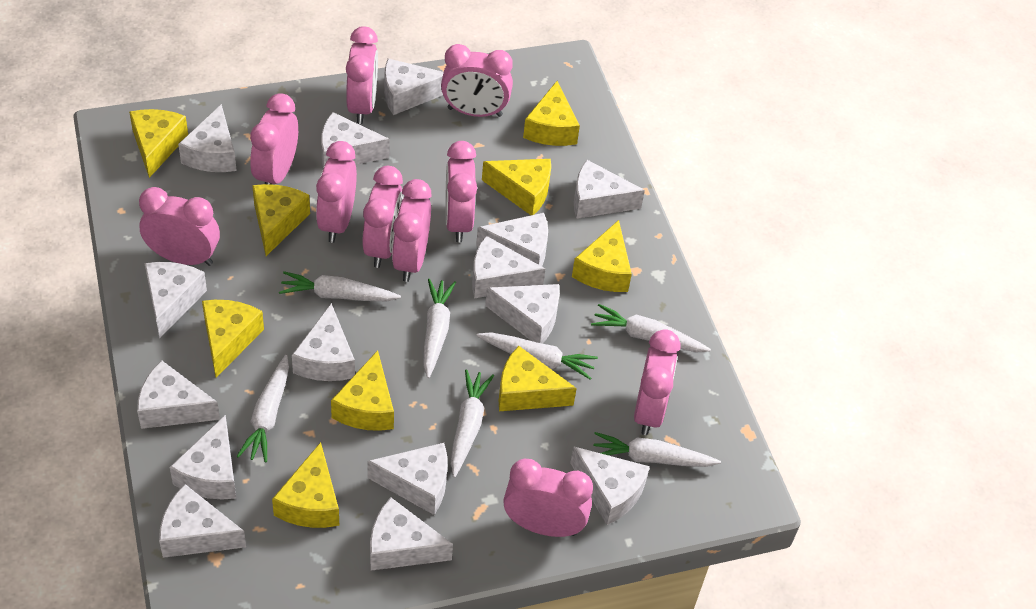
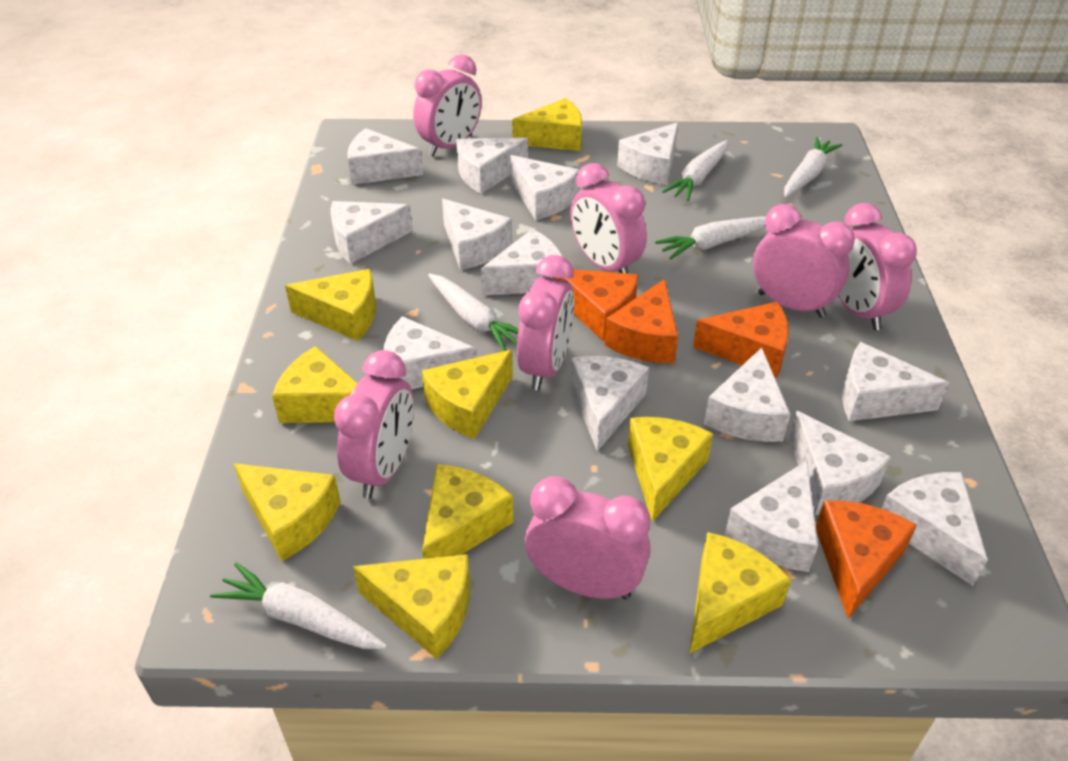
orange cheese: 0 -> 4
pink clock: 10 -> 7
white carrot: 7 -> 5
white cheese: 15 -> 14

